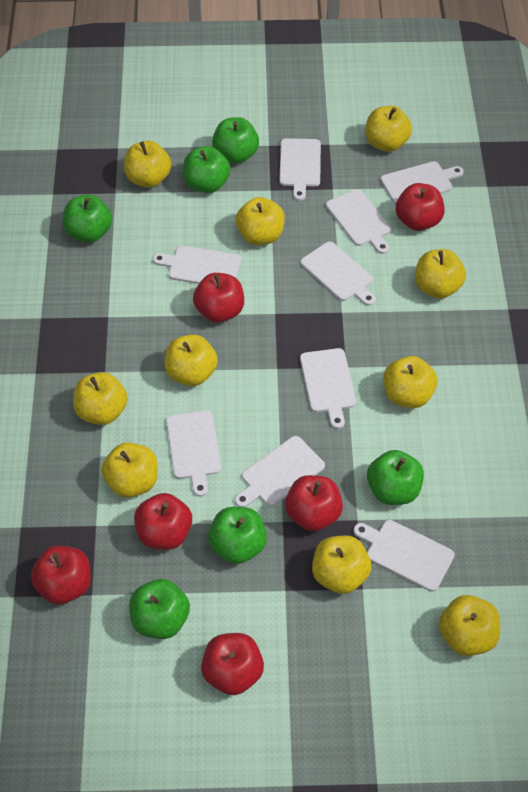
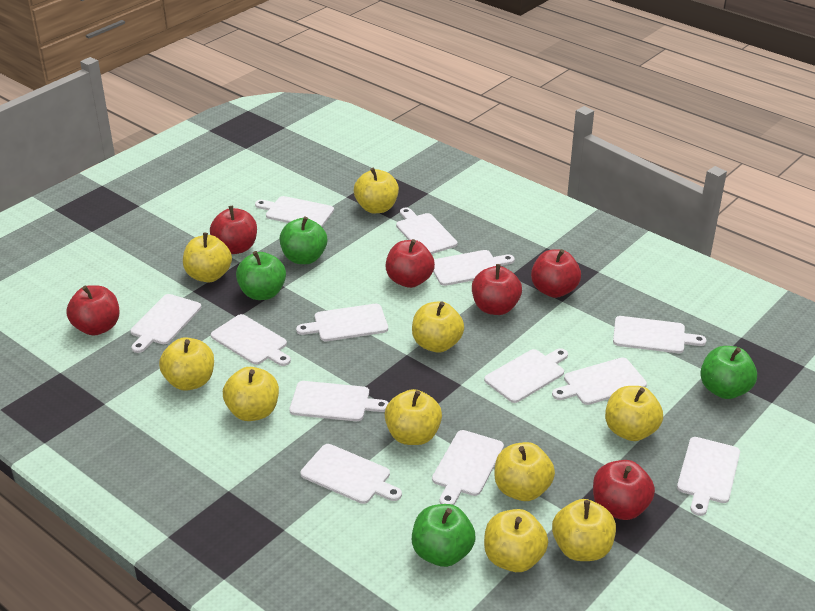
green apple: 6 -> 4
white cutting board: 9 -> 13

